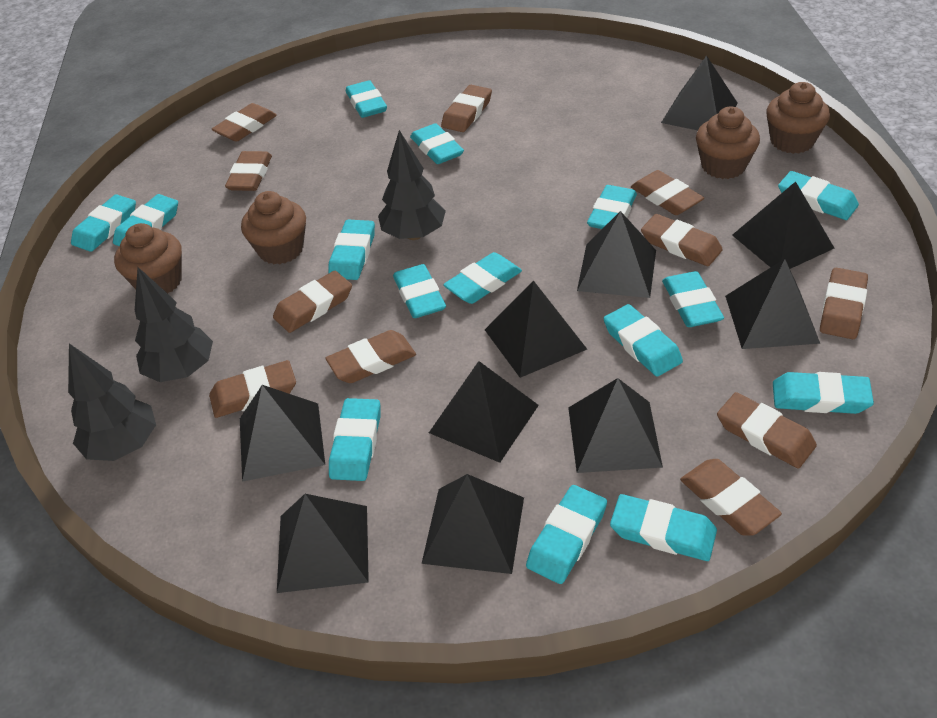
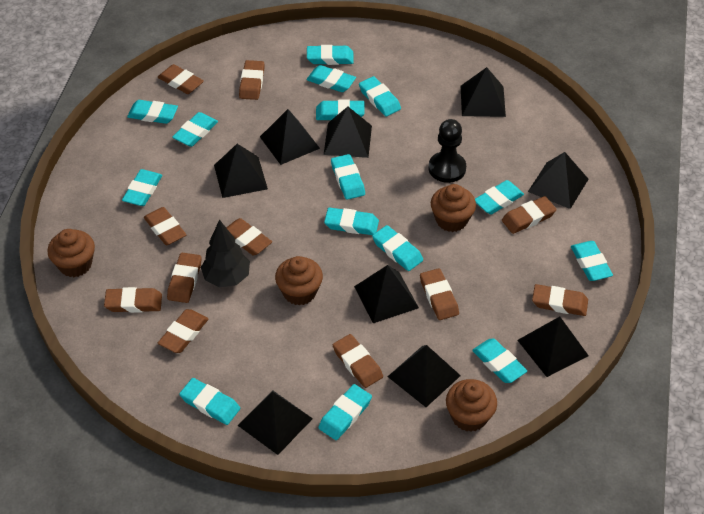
black pawn: 0 -> 1
black pyramid: 10 -> 9
black tree: 3 -> 1

